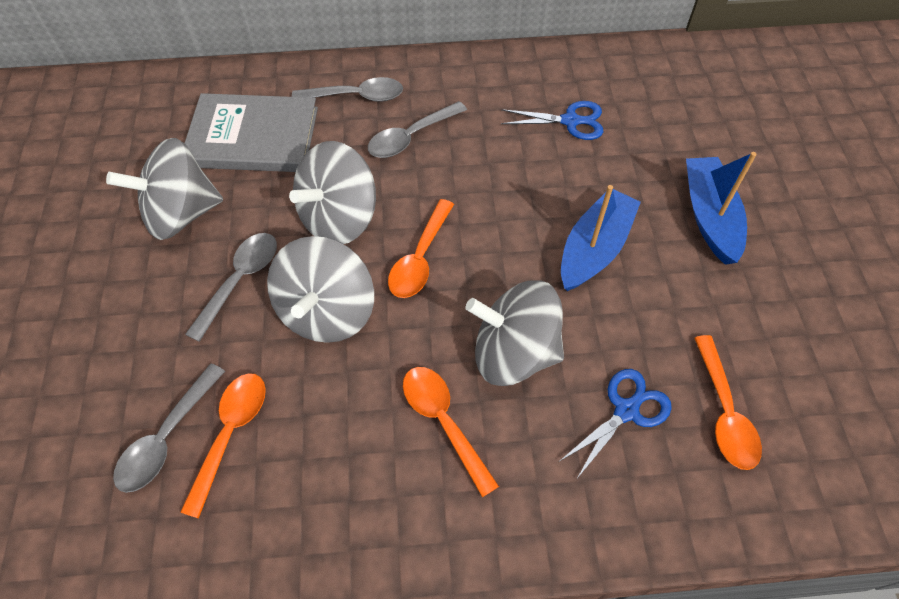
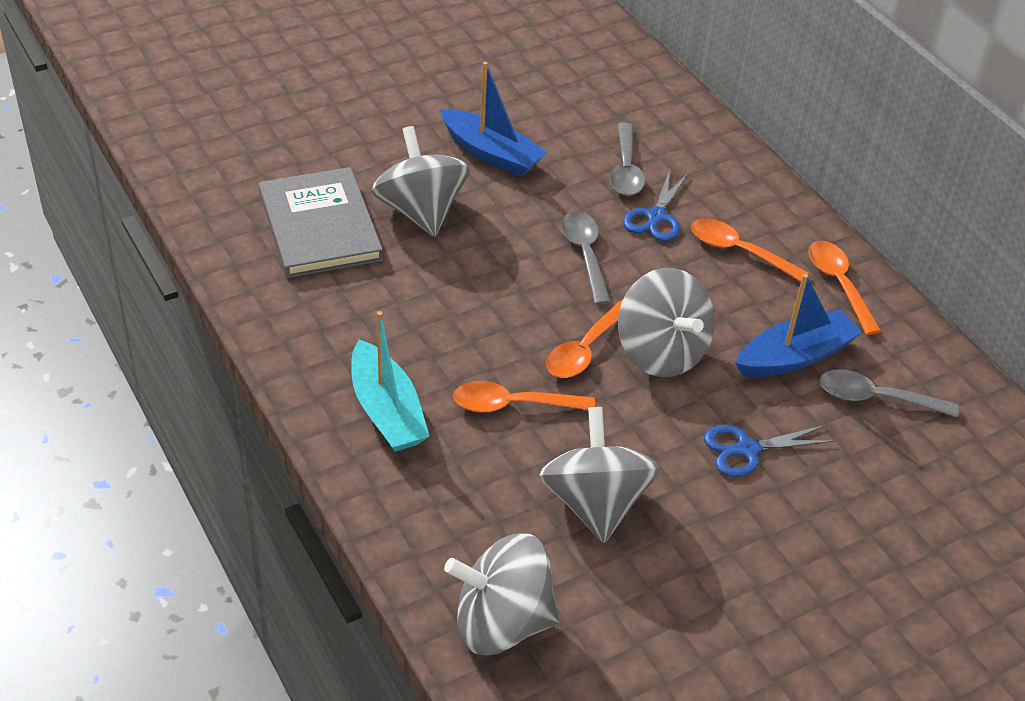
grey spoon: 4 -> 3
turquoise boat: 0 -> 1

